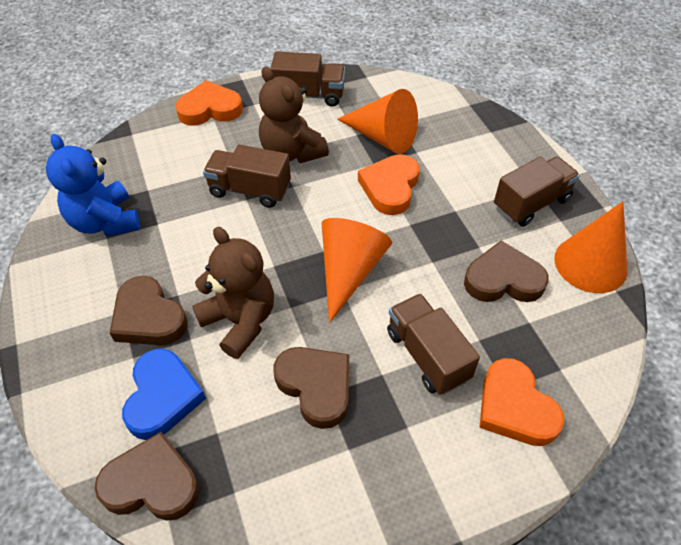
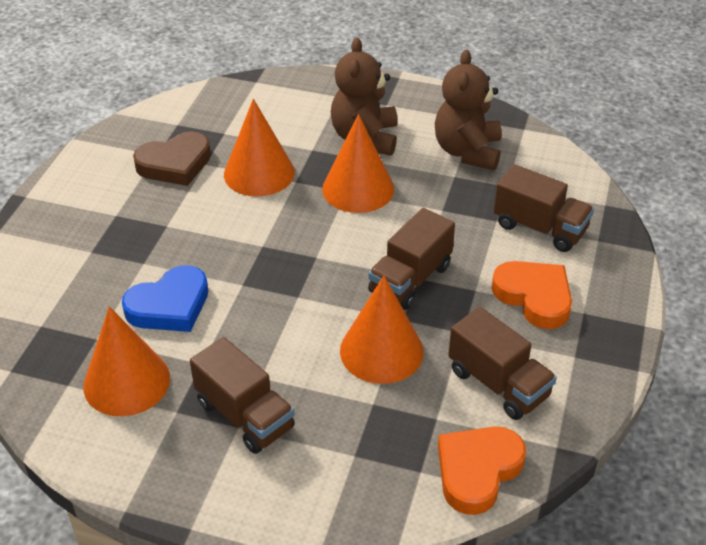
blue teddy bear: 1 -> 0
brown heart: 4 -> 1
orange cone: 3 -> 4
orange heart: 3 -> 2

